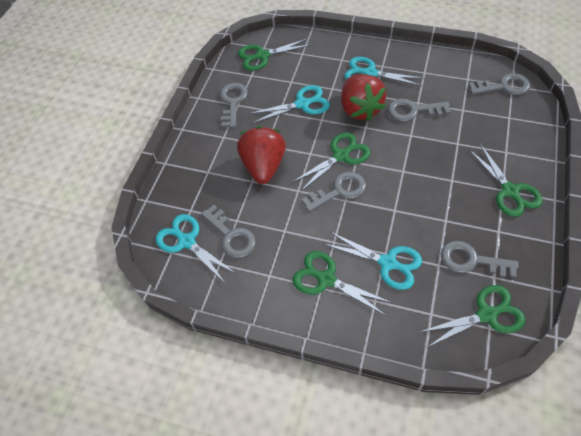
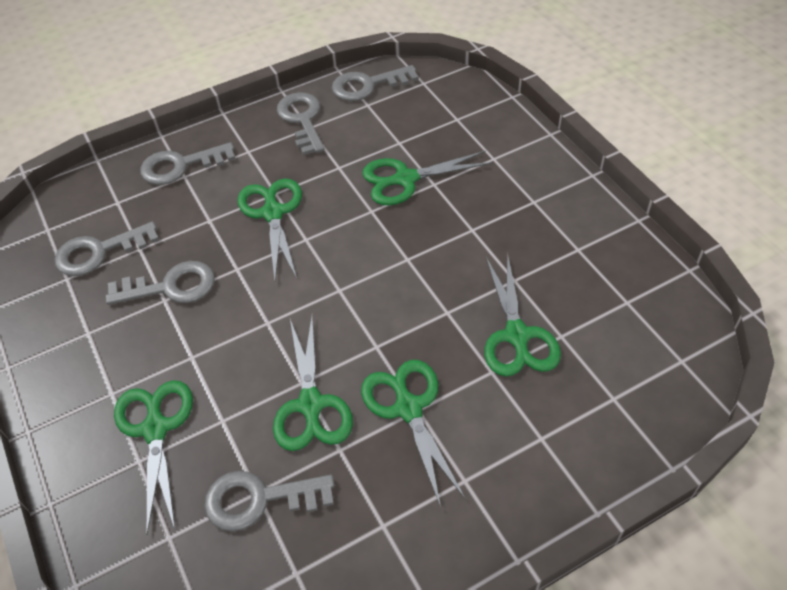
green scissors: 5 -> 6
red strawberry: 2 -> 0
turquoise scissors: 4 -> 0

